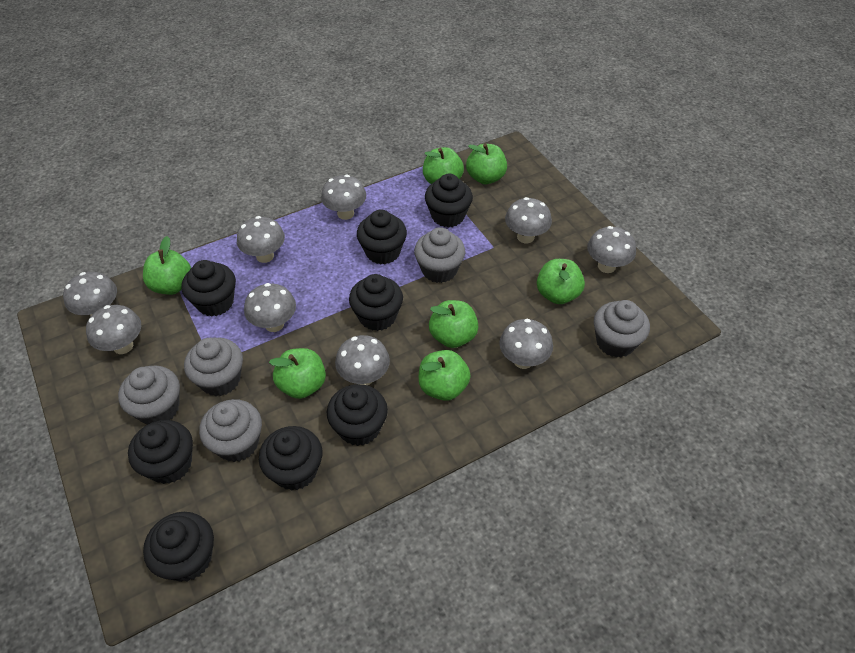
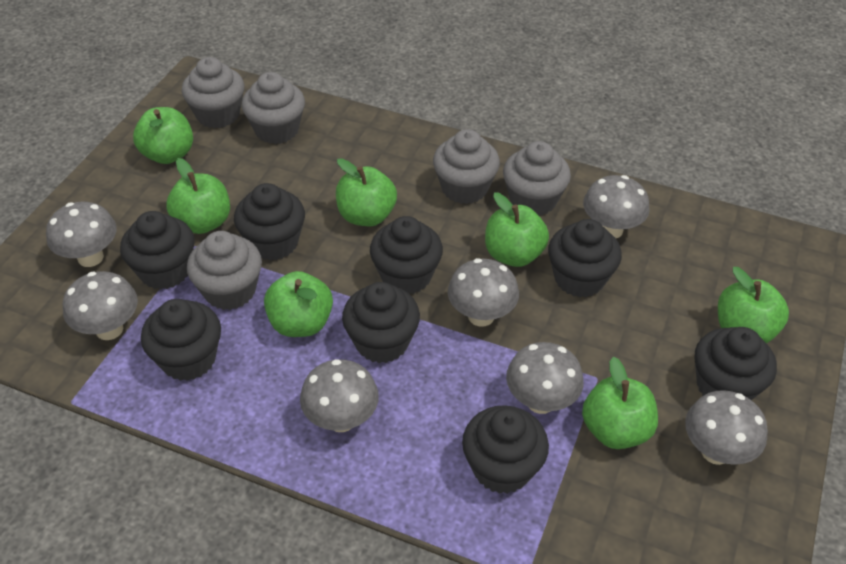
grey mushroom: 9 -> 7

